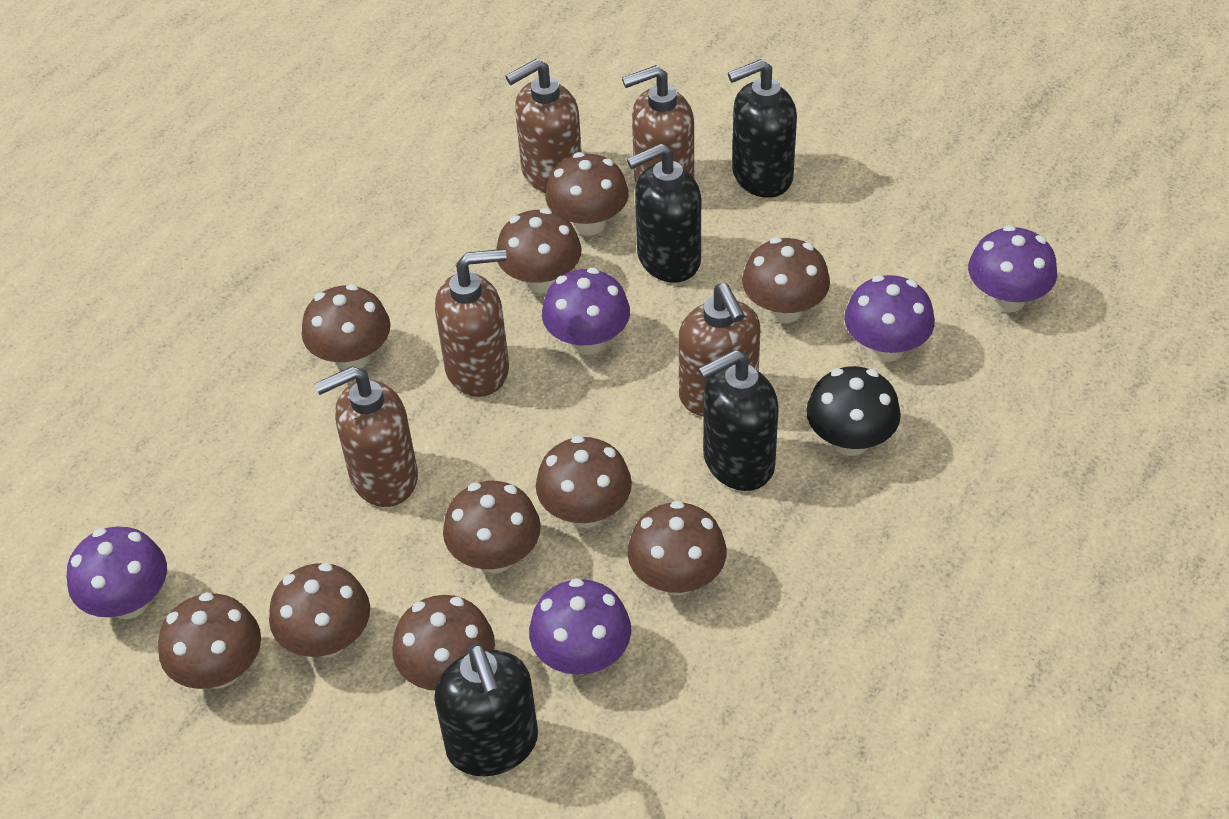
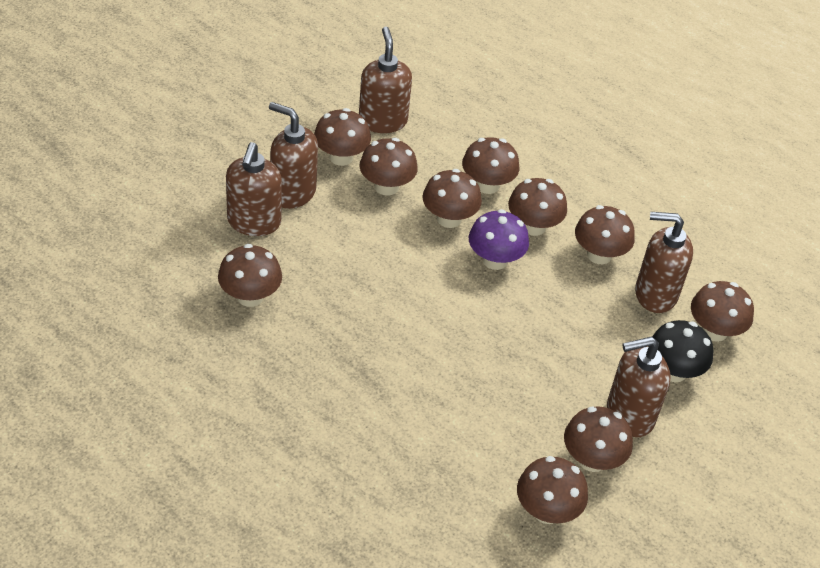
black soap dispenser: 4 -> 0
purple mushroom: 5 -> 1

